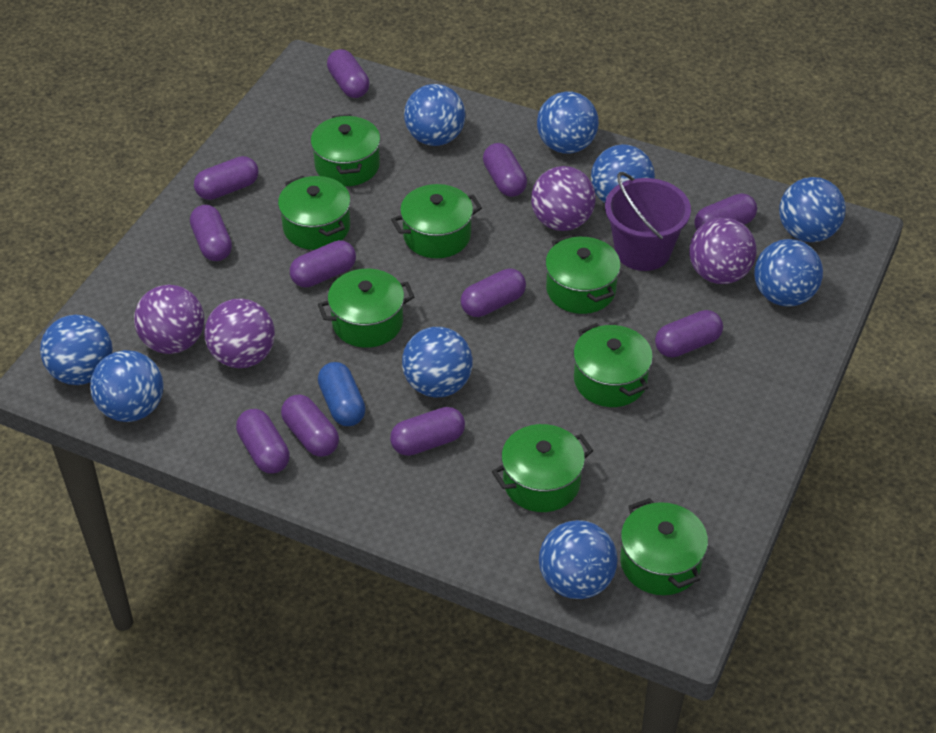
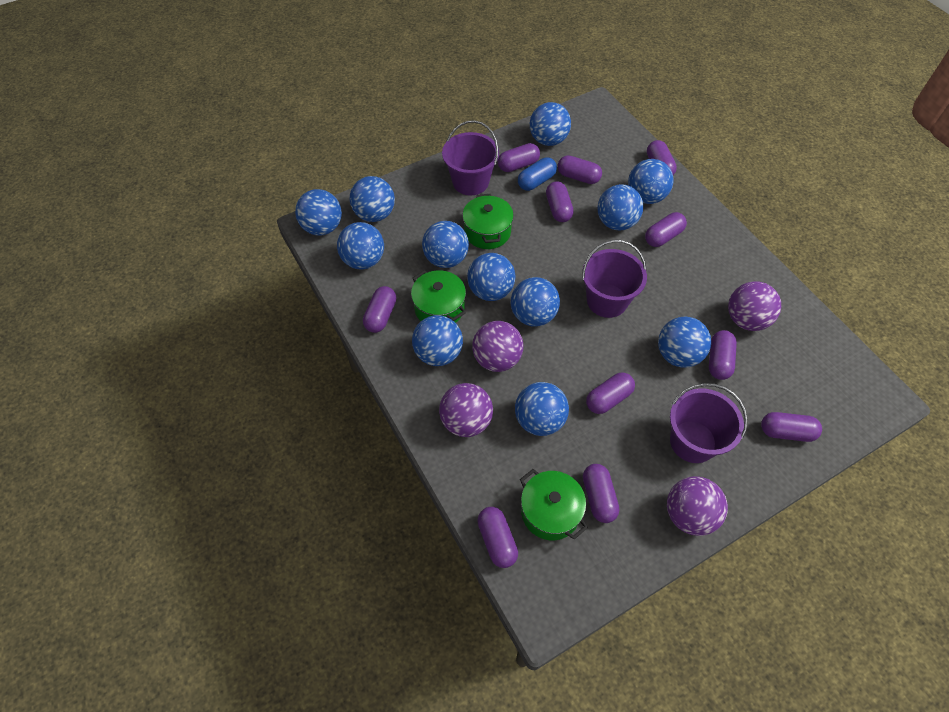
blue ball: 9 -> 12
green pot: 8 -> 3
purple bucket: 1 -> 3

